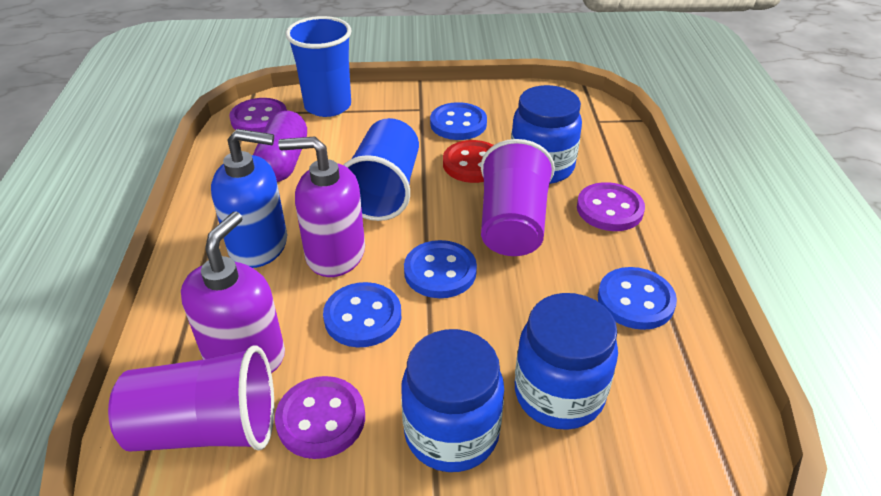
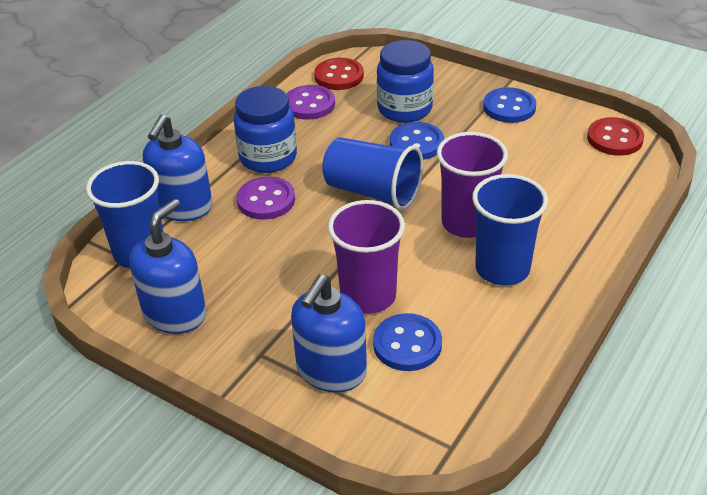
blue button: 4 -> 3
blue cup: 2 -> 3
blue jar: 3 -> 2
blue soap dispenser: 1 -> 3
purple button: 3 -> 2
purple capsule: 1 -> 0
purple soap dispenser: 2 -> 0
red button: 1 -> 2

